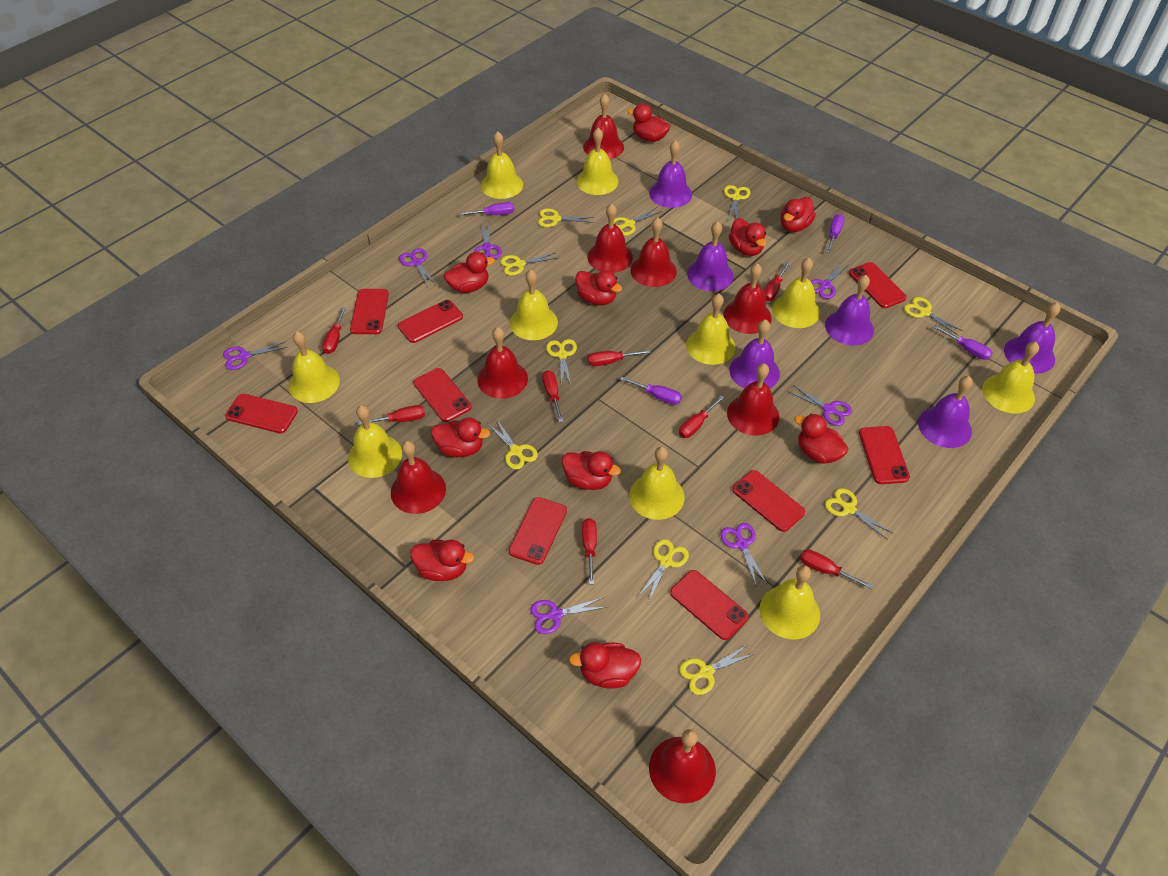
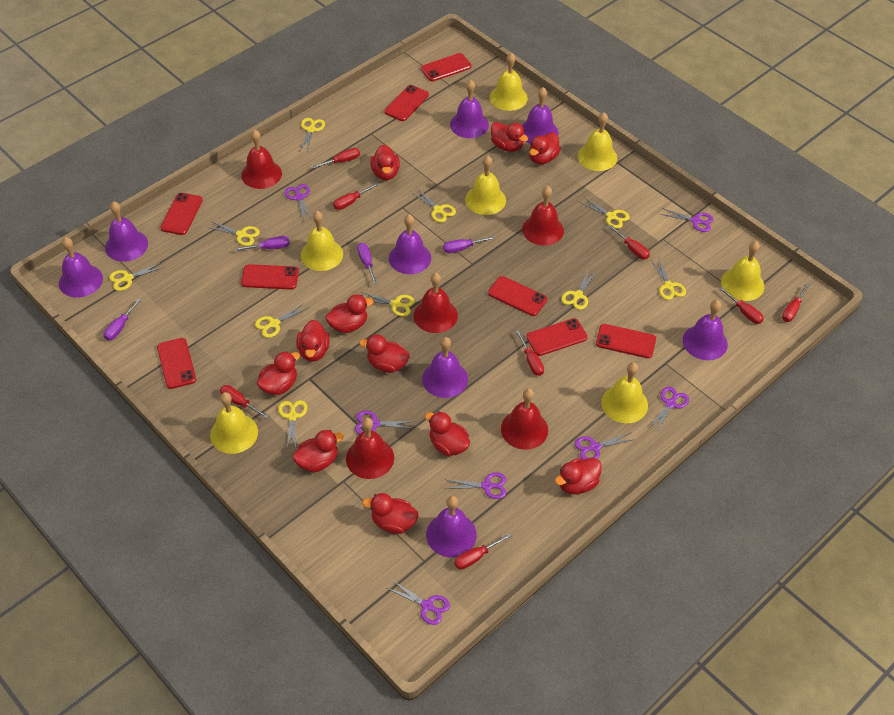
purple bell: 6 -> 8
red bell: 8 -> 5
red duck: 10 -> 11
red phone: 9 -> 8
yellow bell: 10 -> 7

